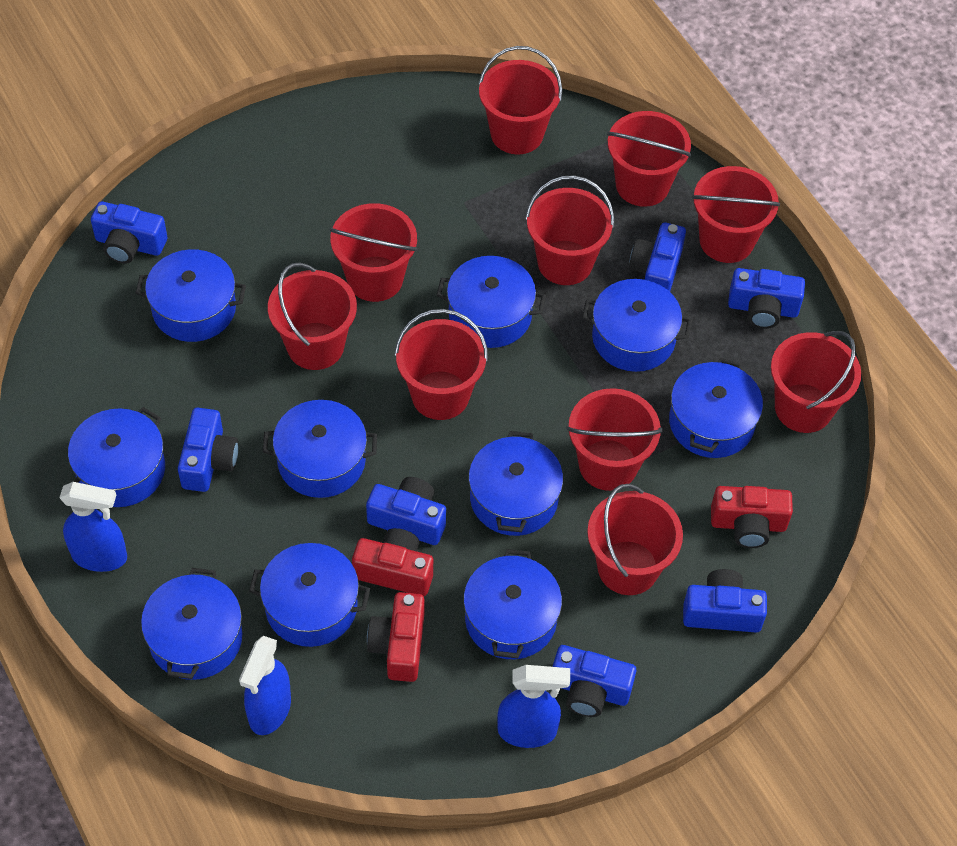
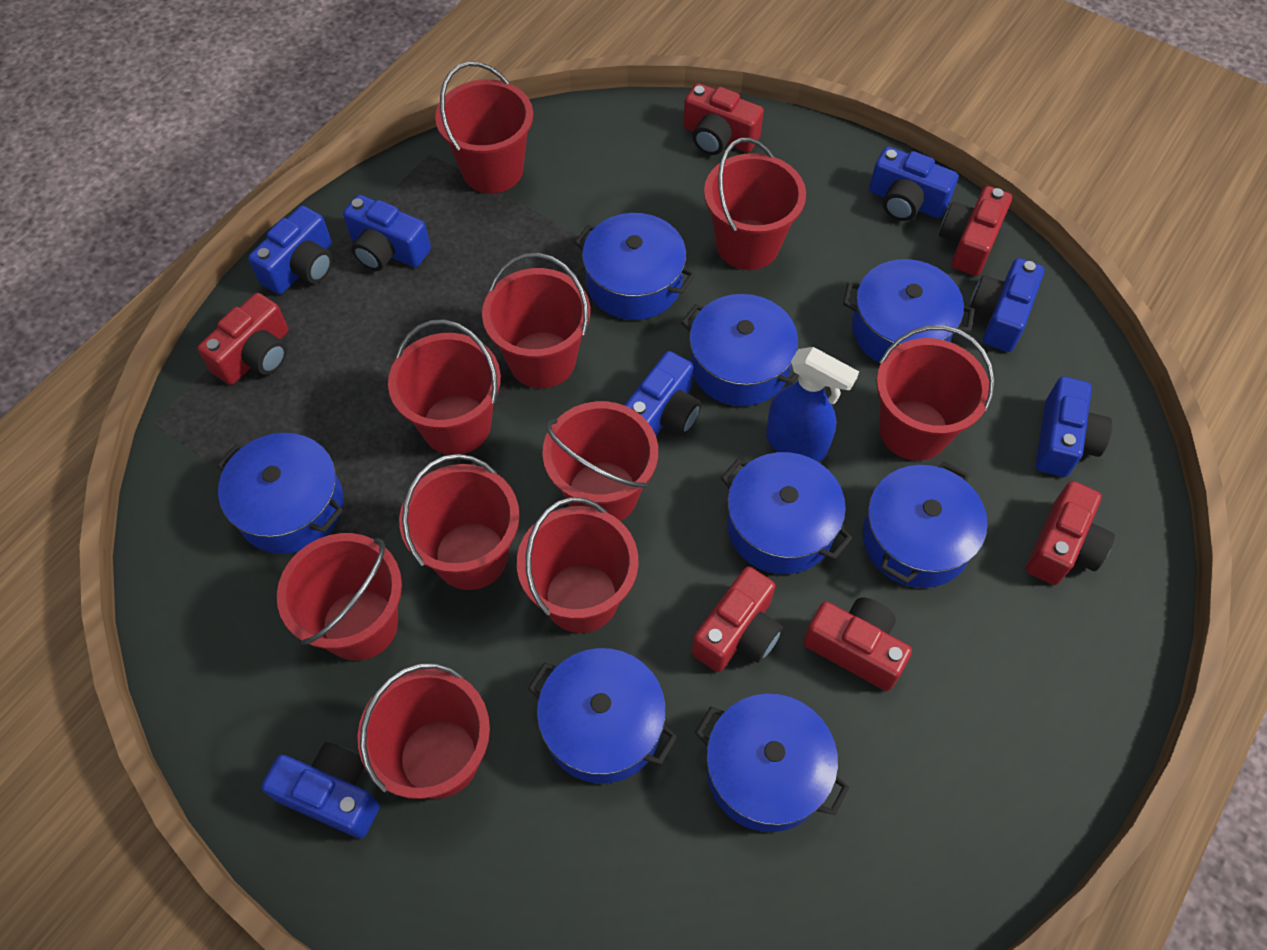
blue pot: 10 -> 8
blue spray bottle: 3 -> 1
red camera: 3 -> 6

